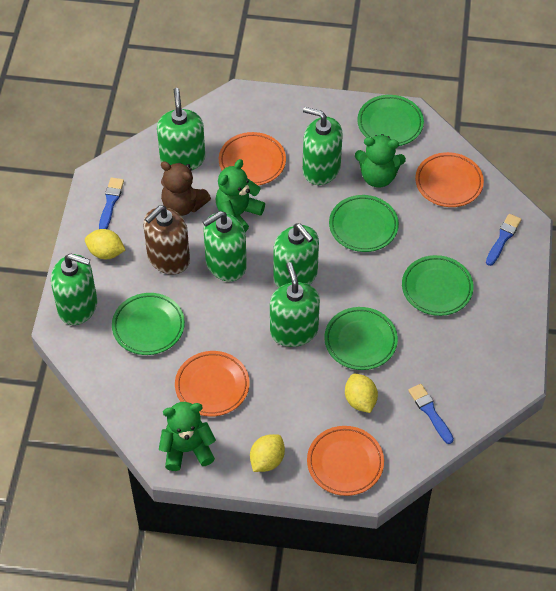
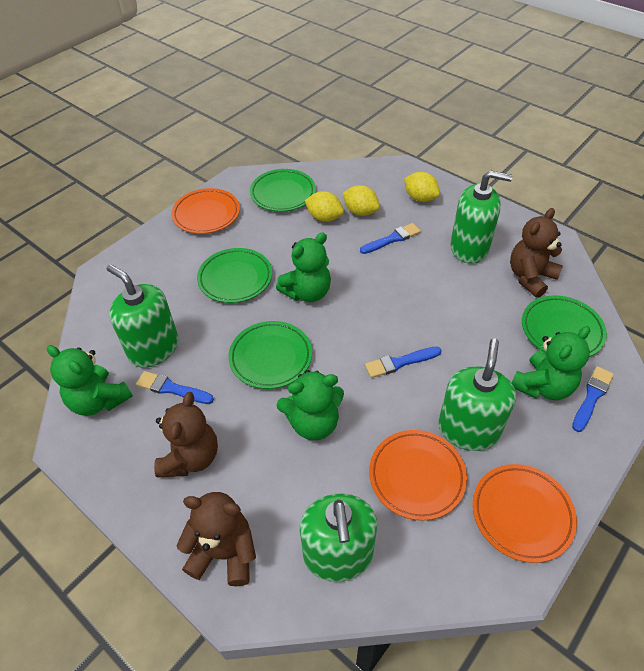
blue brush: 3 -> 4
brown soap dispenser: 1 -> 0
brown teddy bear: 1 -> 3
green plate: 5 -> 4
green soap dispenser: 6 -> 4
green teddy bear: 3 -> 4
orange plate: 4 -> 3

